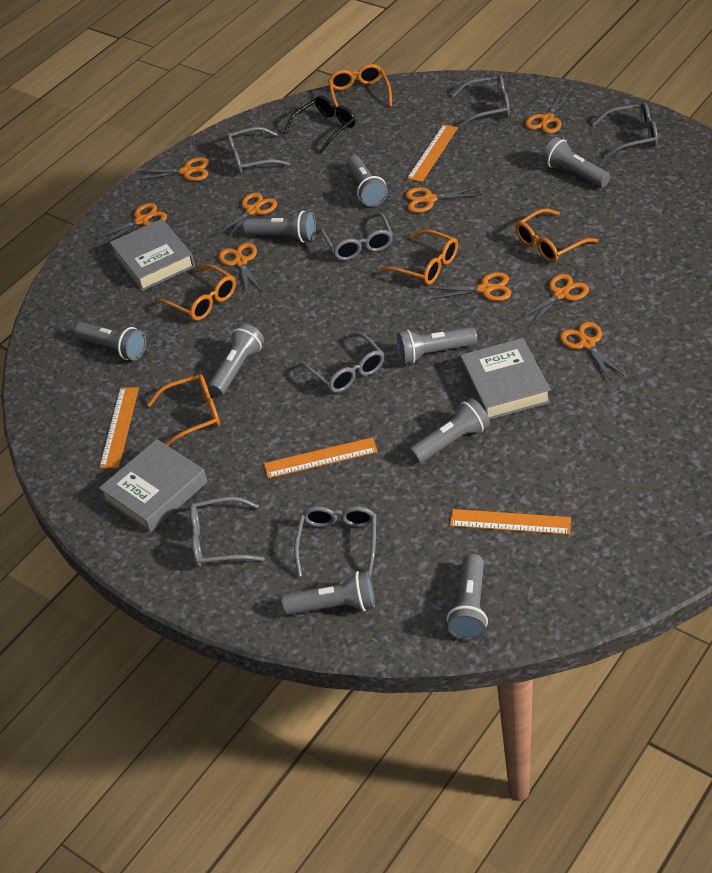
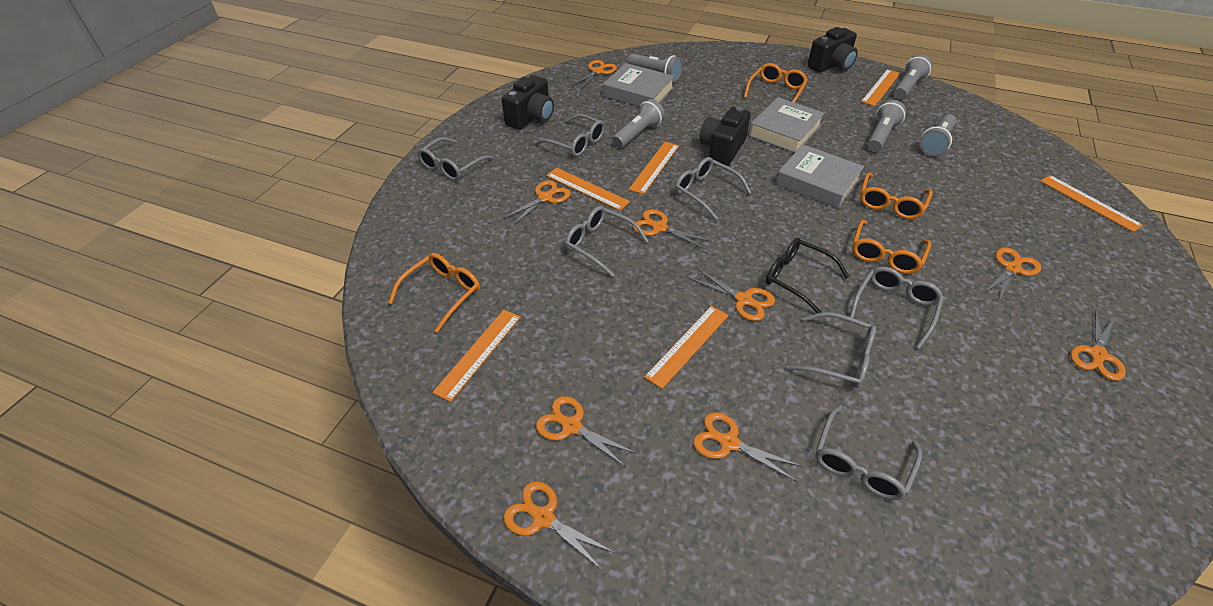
black camera: 0 -> 3
grey flashlight: 9 -> 5
orange glasses: 5 -> 4
orange ruler: 4 -> 6

